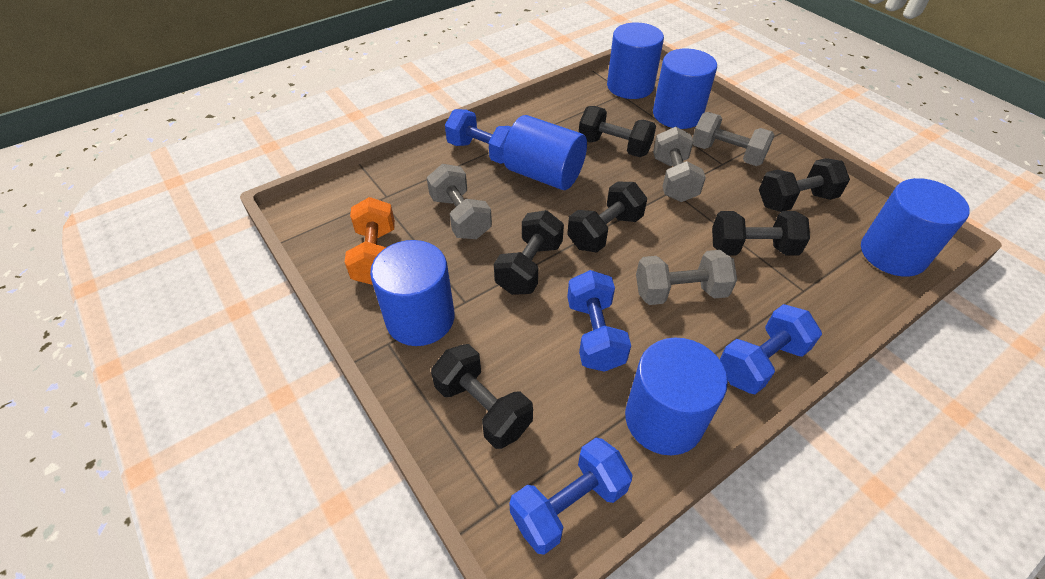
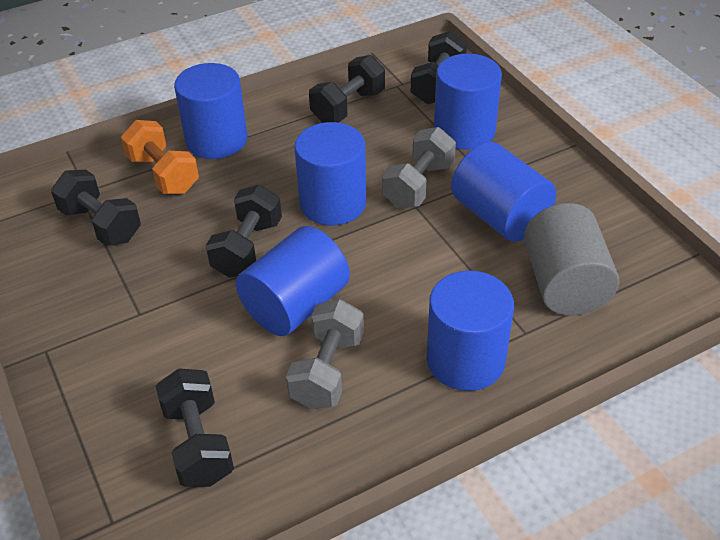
black dumbbell: 6 -> 5
blue dumbbell: 4 -> 0
grey cylinder: 0 -> 1
grey dumbbell: 4 -> 2

